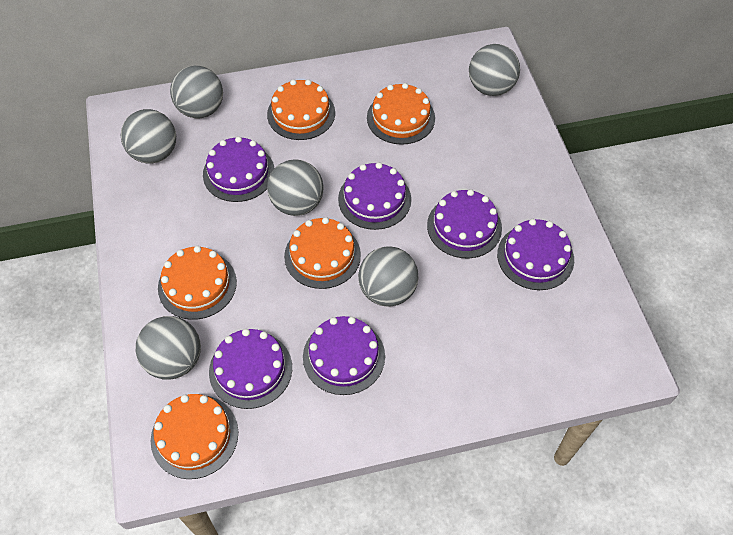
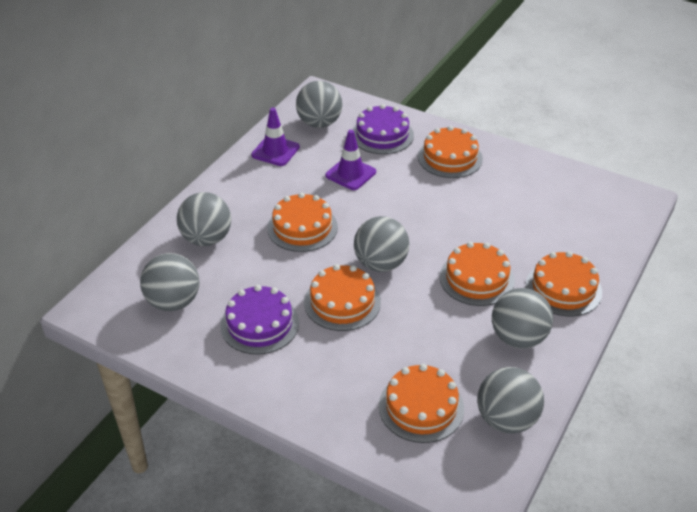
orange cake: 5 -> 6
purple cake: 6 -> 2
purple traffic cone: 0 -> 2

